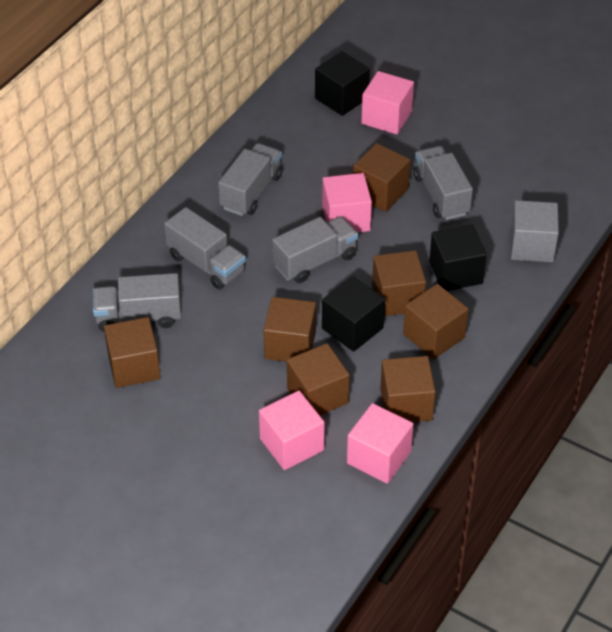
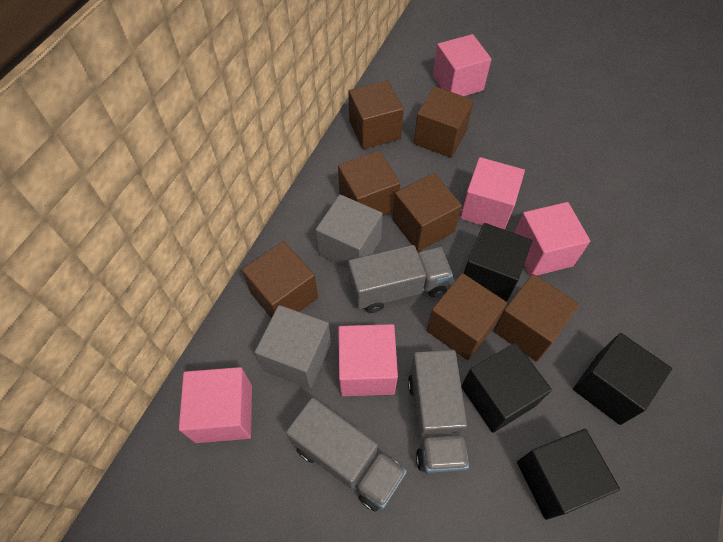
black cube: 3 -> 4
grey cube: 1 -> 2
grey truck: 5 -> 3
pink cube: 4 -> 5

